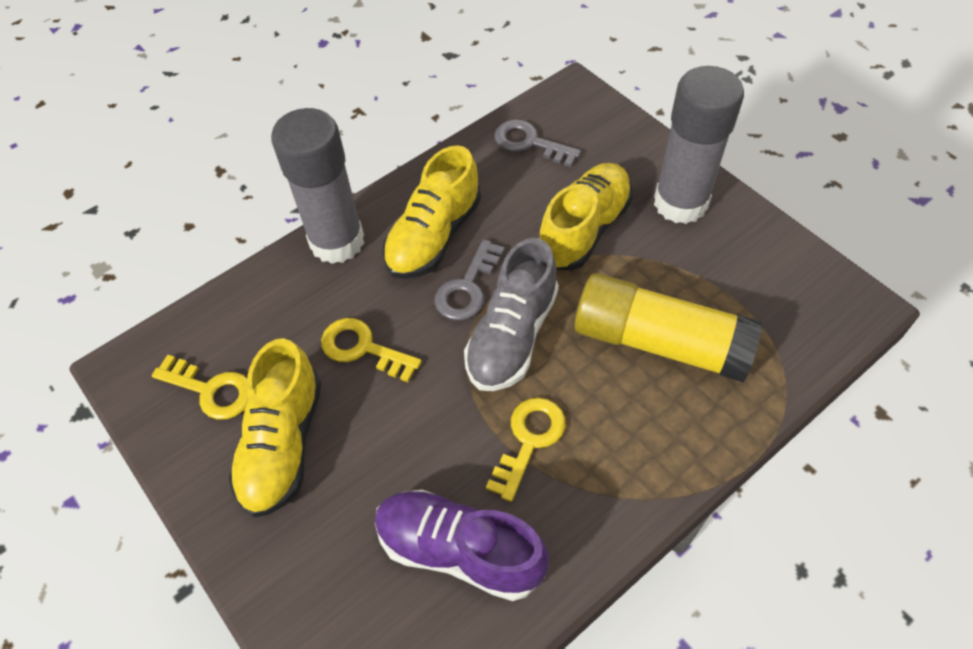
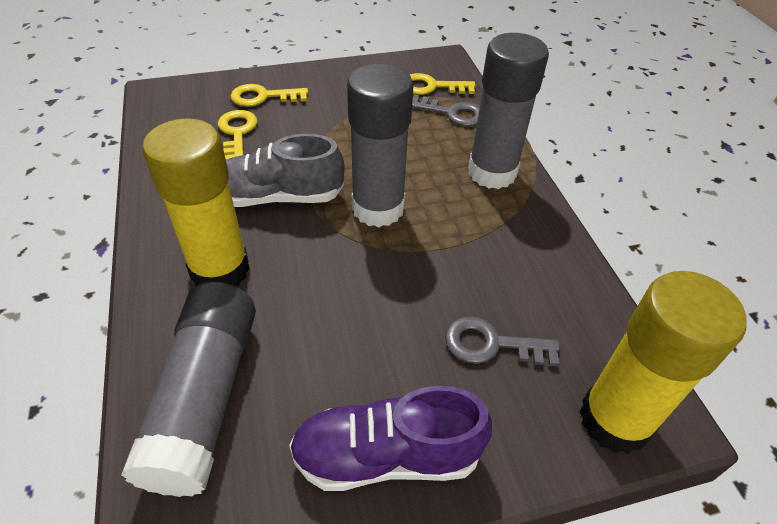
grey glue stick: 2 -> 3
yellow glue stick: 1 -> 2
yellow shoe: 3 -> 0

